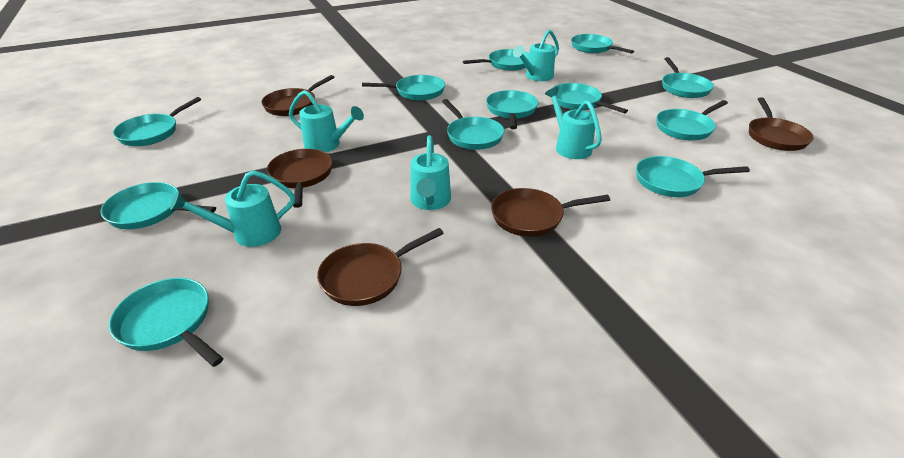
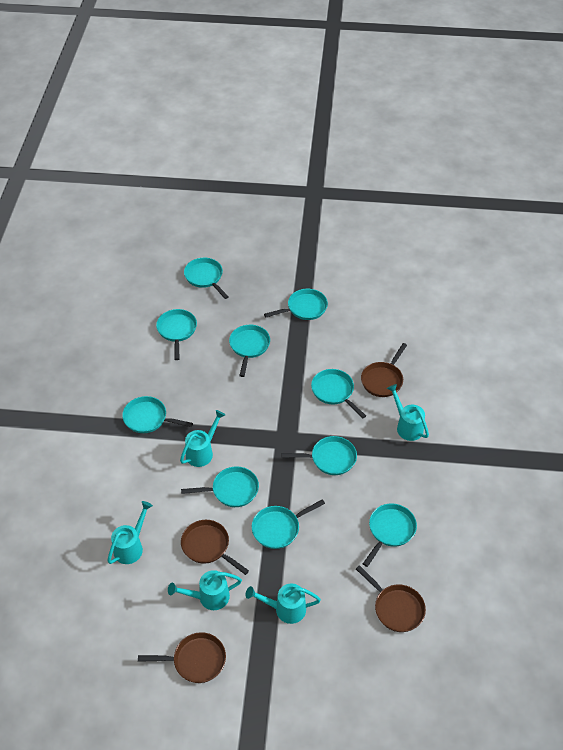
brown pan: 5 -> 4
turquoise pan: 12 -> 10

